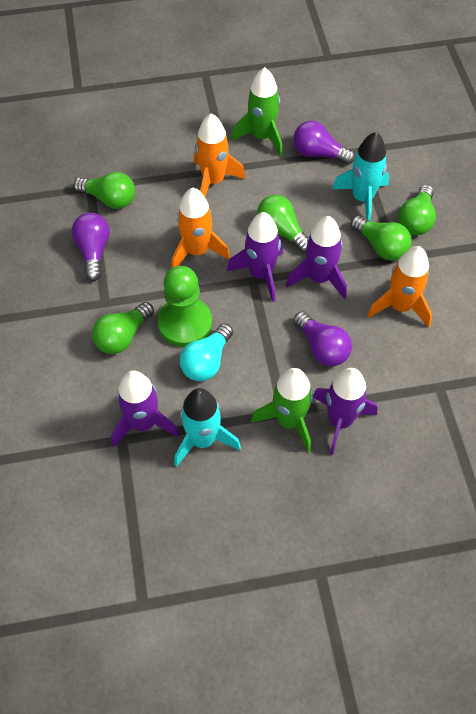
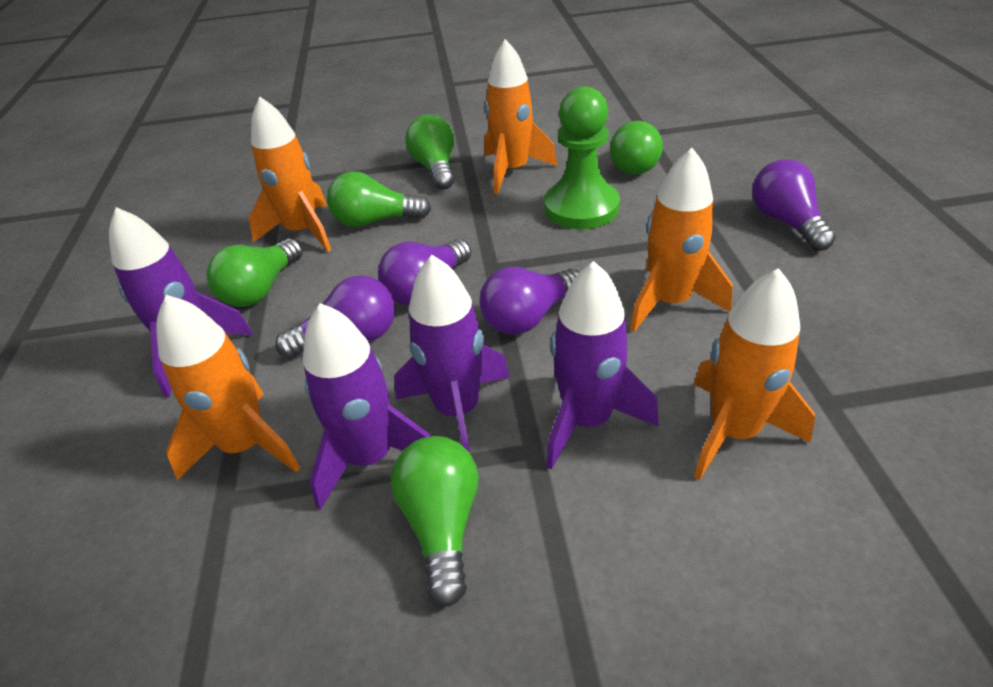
green rocket: 2 -> 0
orange rocket: 3 -> 5
purple light bulb: 3 -> 4
turquoise light bulb: 1 -> 0
turquoise rocket: 2 -> 0

